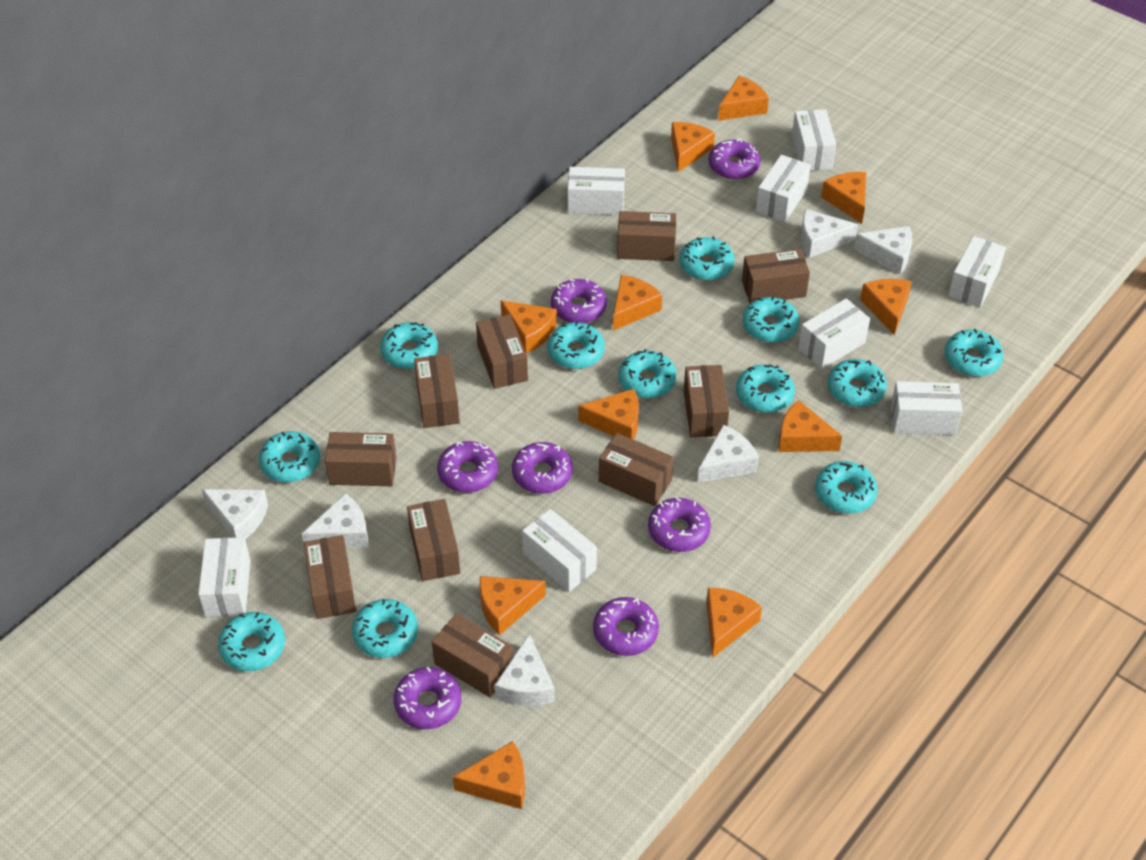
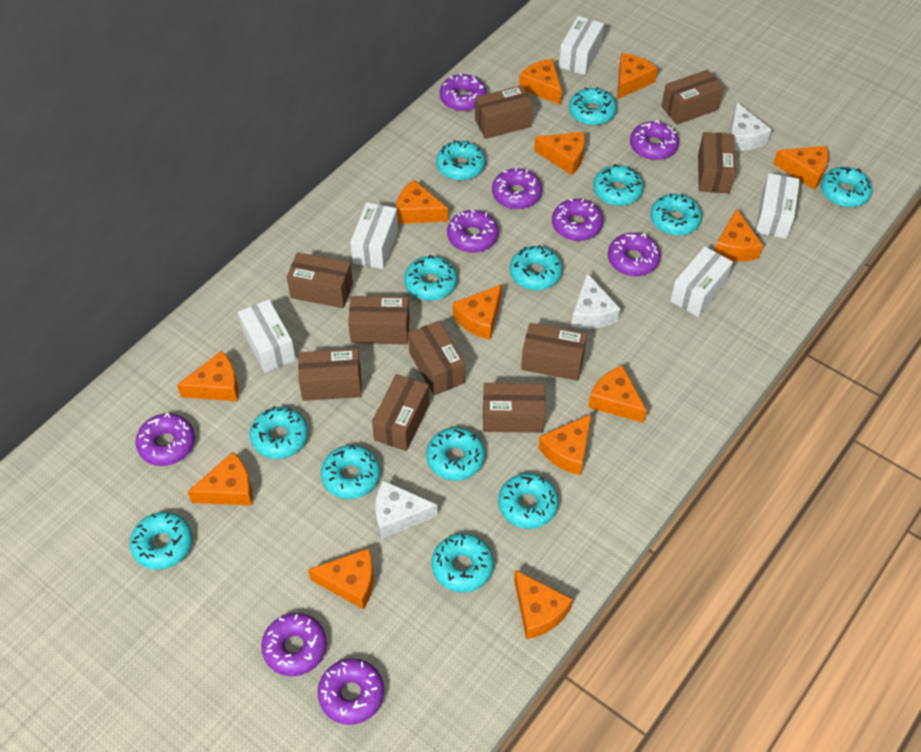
orange cheese: 11 -> 13
purple donut: 7 -> 9
turquoise donut: 12 -> 13
white box: 8 -> 5
white cheese: 6 -> 3

